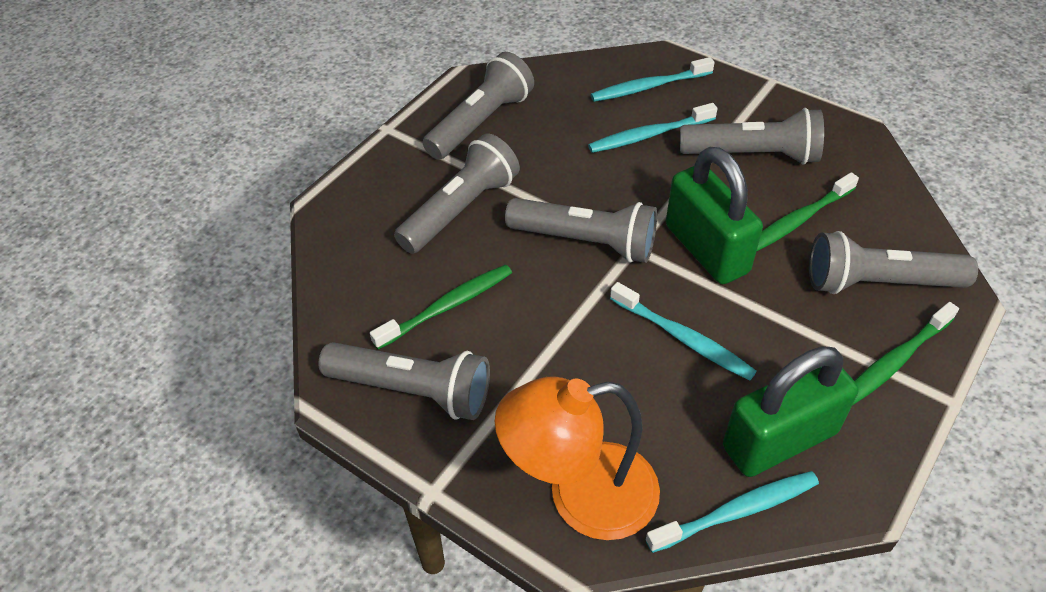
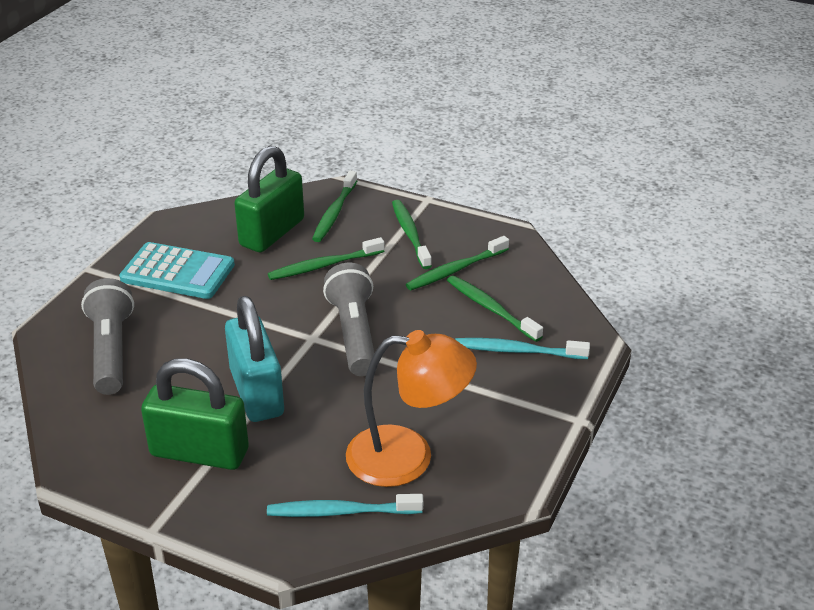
green toothbrush: 3 -> 5
grey flashlight: 6 -> 2
turquoise calculator: 0 -> 1
turquoise padlock: 0 -> 1
turquoise toothbrush: 4 -> 2

